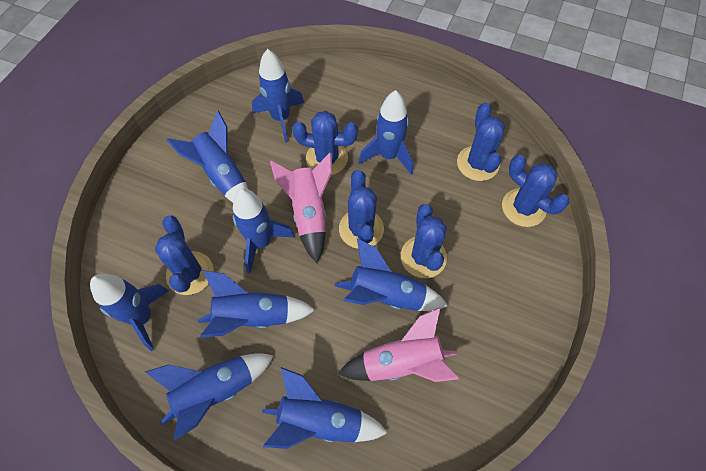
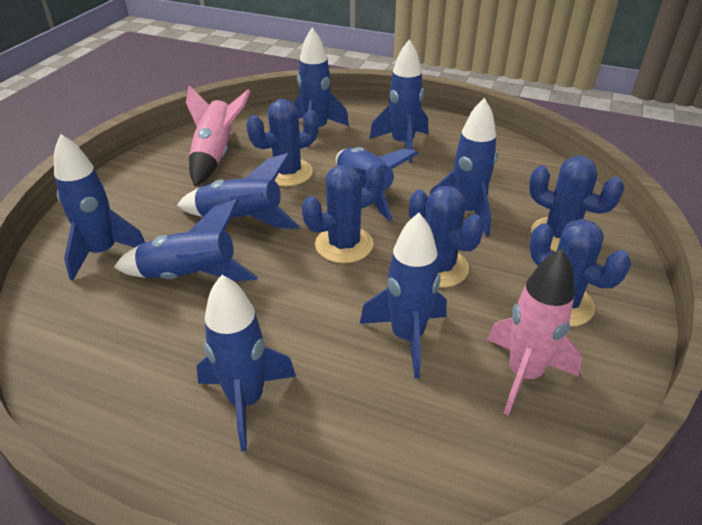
blue cactus: 6 -> 5

